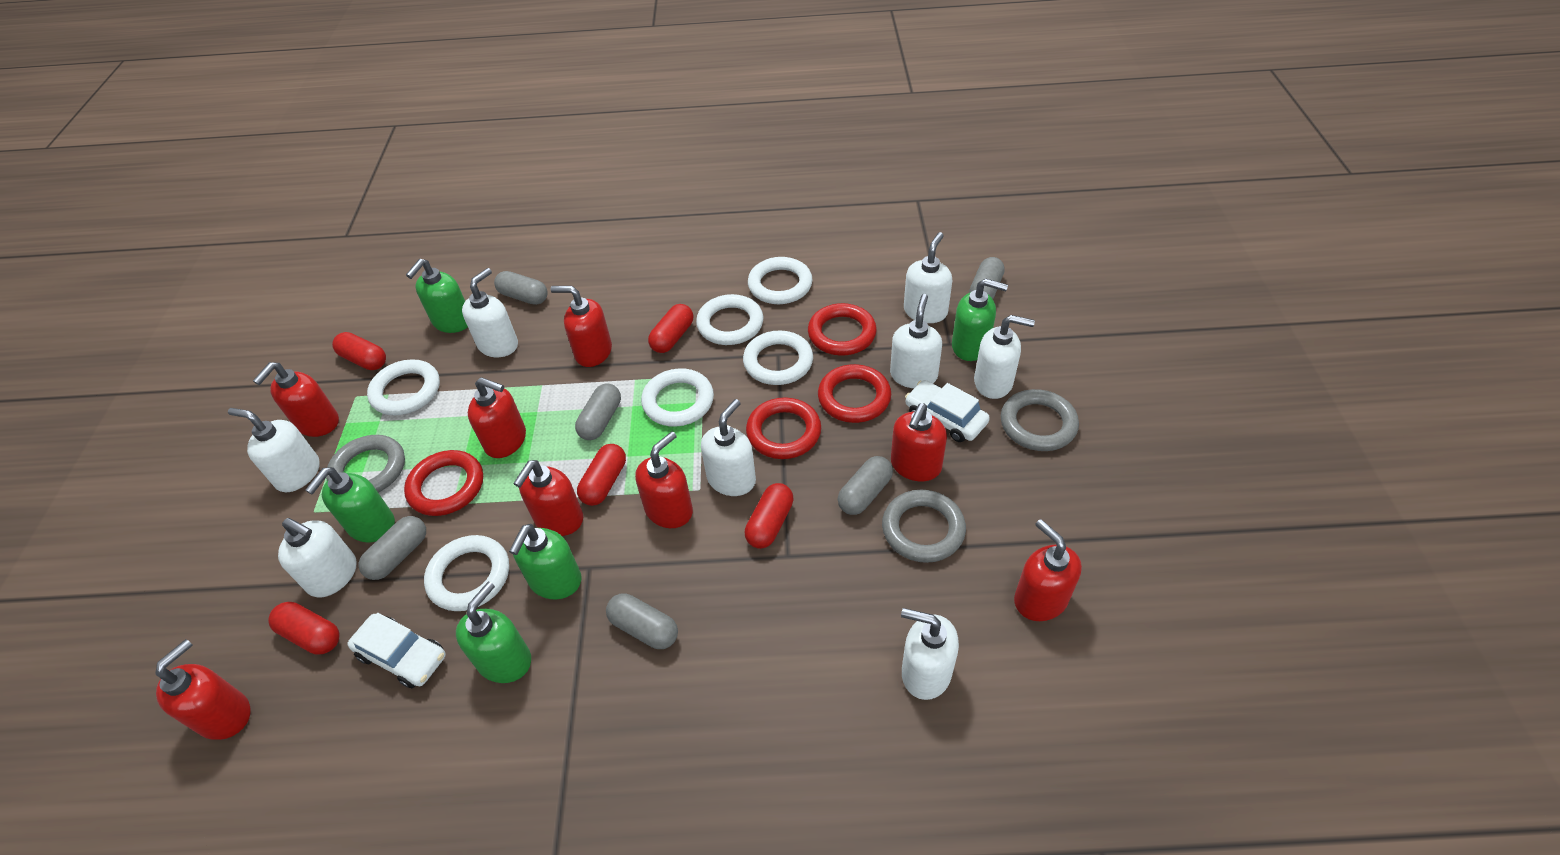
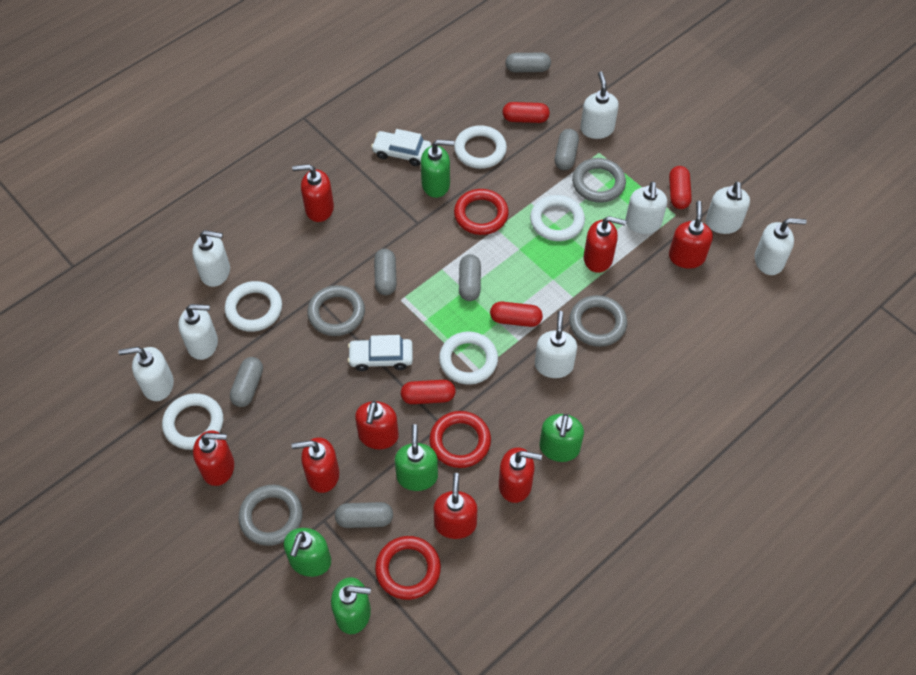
grey ring: 3 -> 4
red capsule: 5 -> 4
red ring: 4 -> 3
white ring: 6 -> 5

